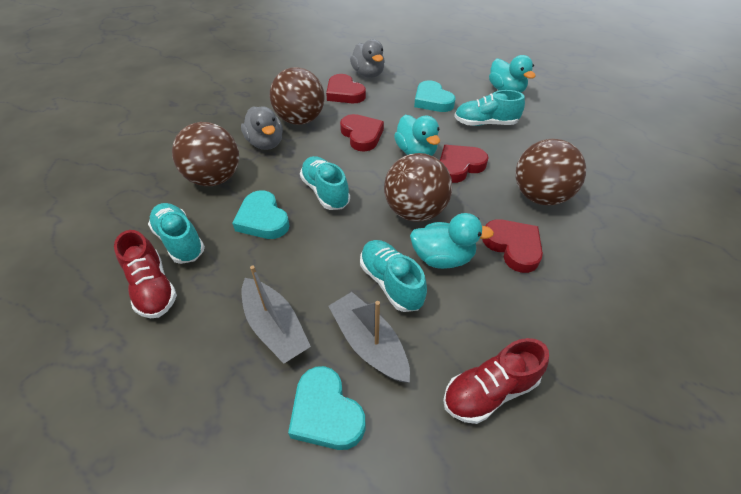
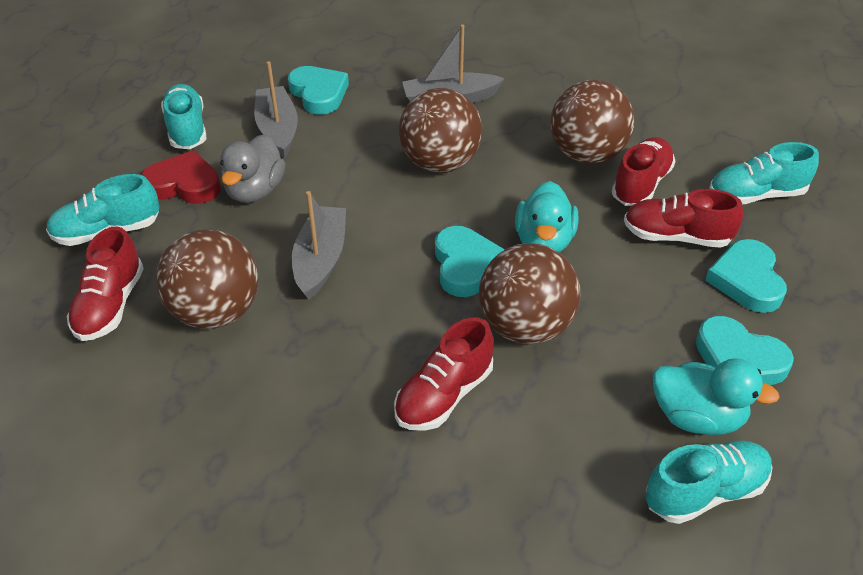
grey boat: 2 -> 3
grey duck: 2 -> 1
red heart: 4 -> 1
red shoe: 2 -> 4
turquoise duck: 3 -> 2
turquoise heart: 3 -> 4

